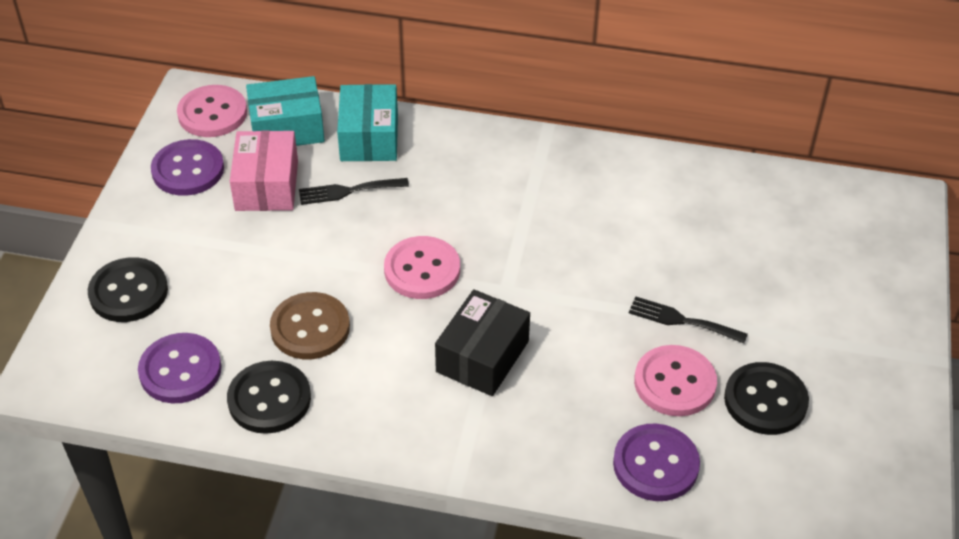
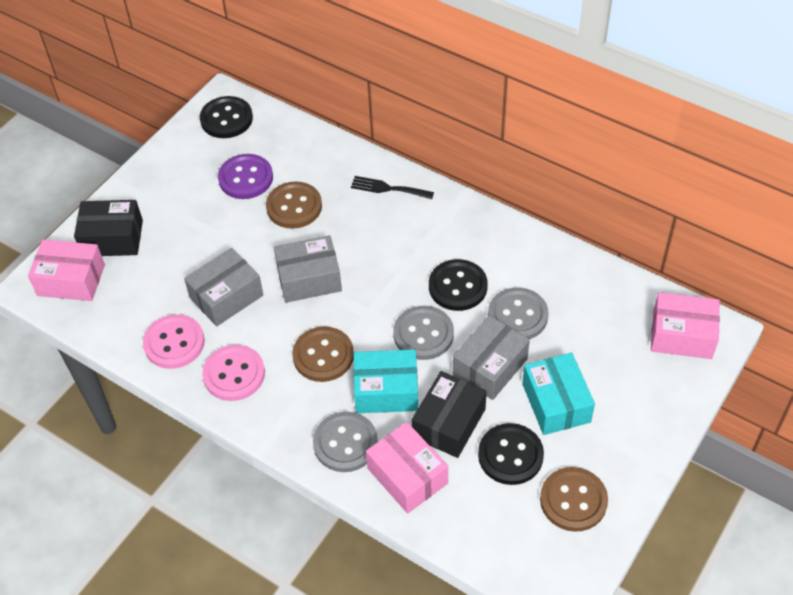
black box: 1 -> 2
black fork: 2 -> 1
brown button: 1 -> 3
grey box: 0 -> 3
grey button: 0 -> 3
pink box: 1 -> 3
pink button: 3 -> 2
purple button: 3 -> 1

